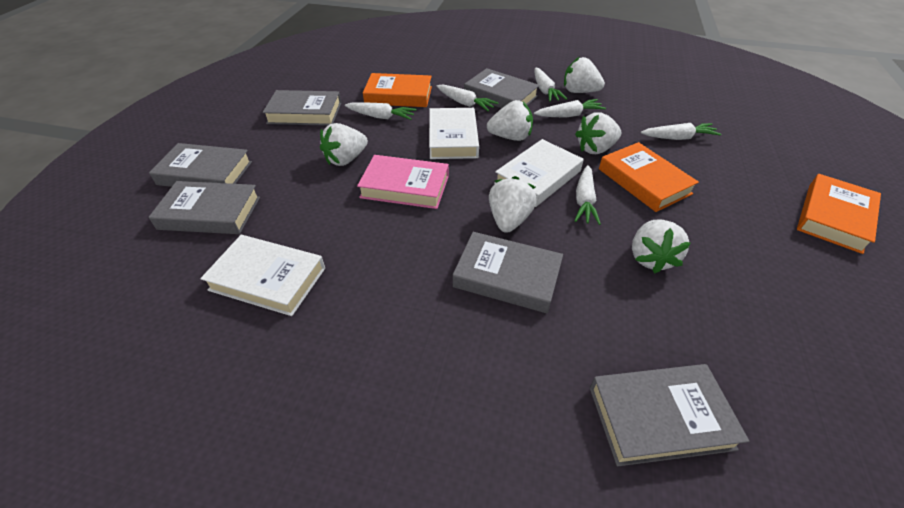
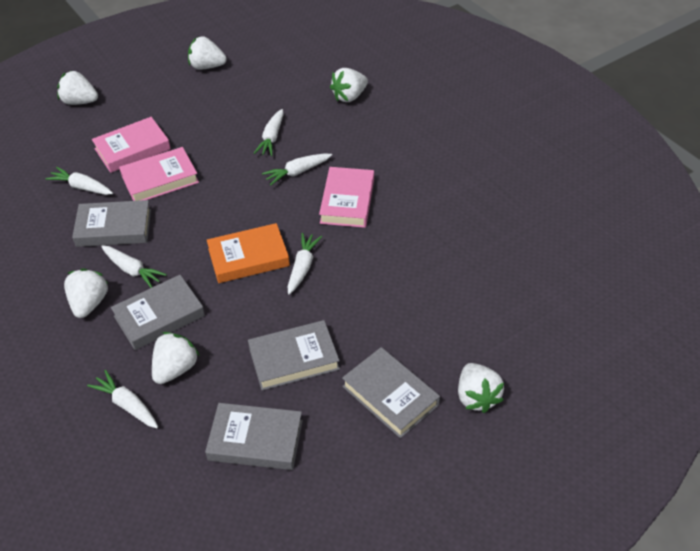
grey book: 6 -> 5
orange book: 3 -> 1
pink book: 1 -> 3
white book: 3 -> 0

